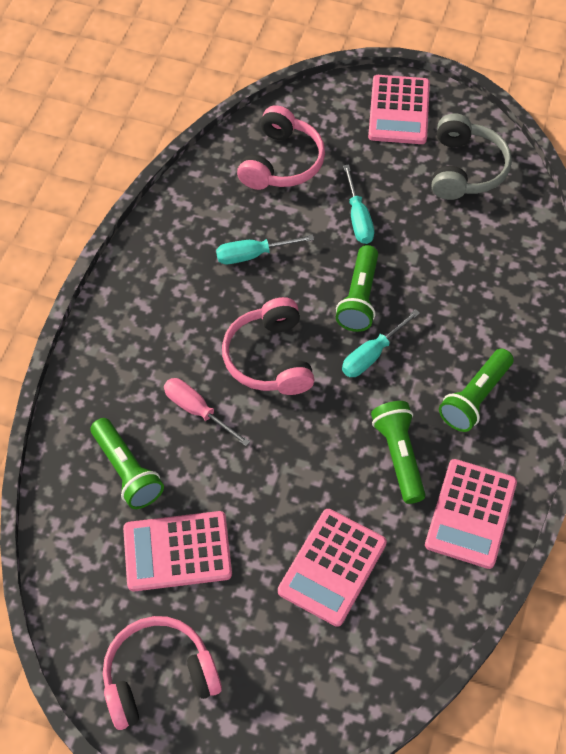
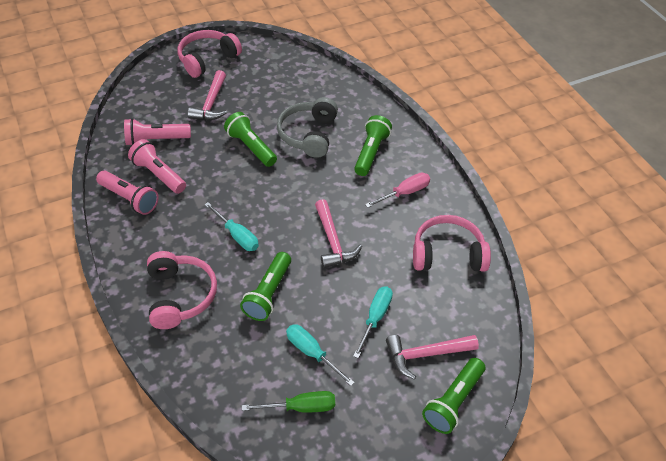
green screwdriver: 0 -> 1
pink calculator: 4 -> 0
pink flashlight: 0 -> 3
pink hammer: 0 -> 3

